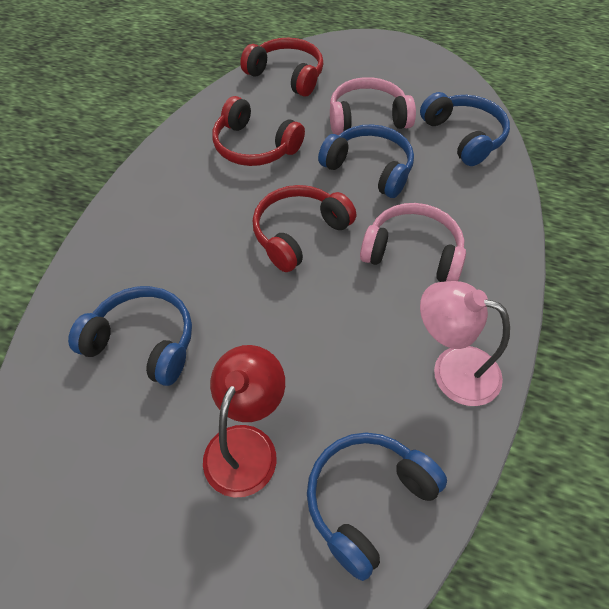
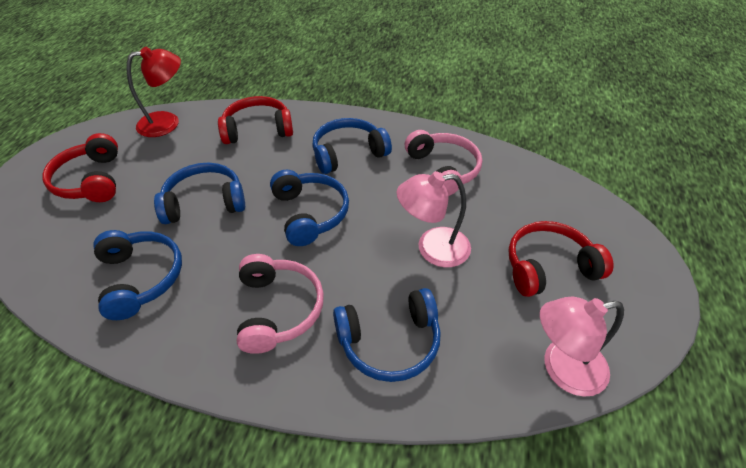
blue headphones: 4 -> 5
pink lamp: 1 -> 2

